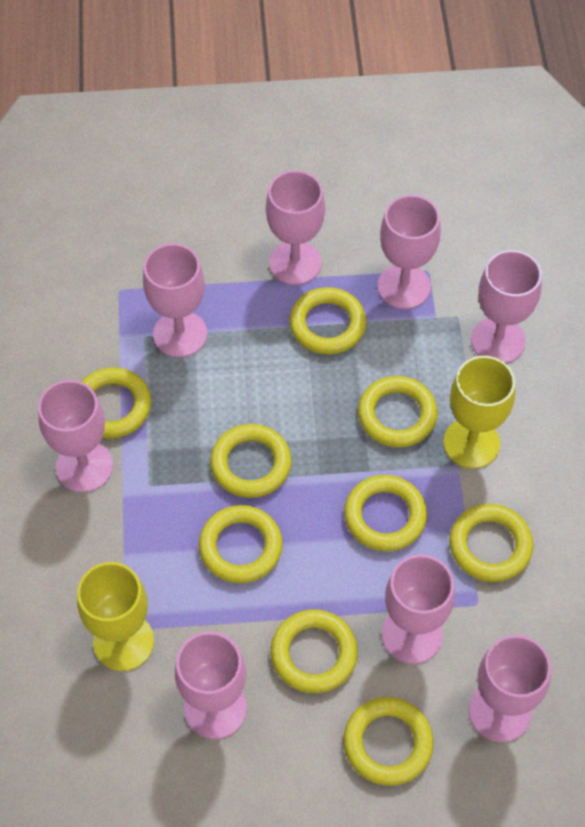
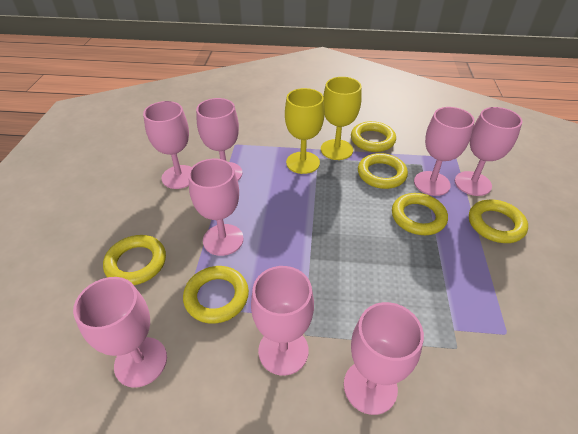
yellow ring: 9 -> 6

